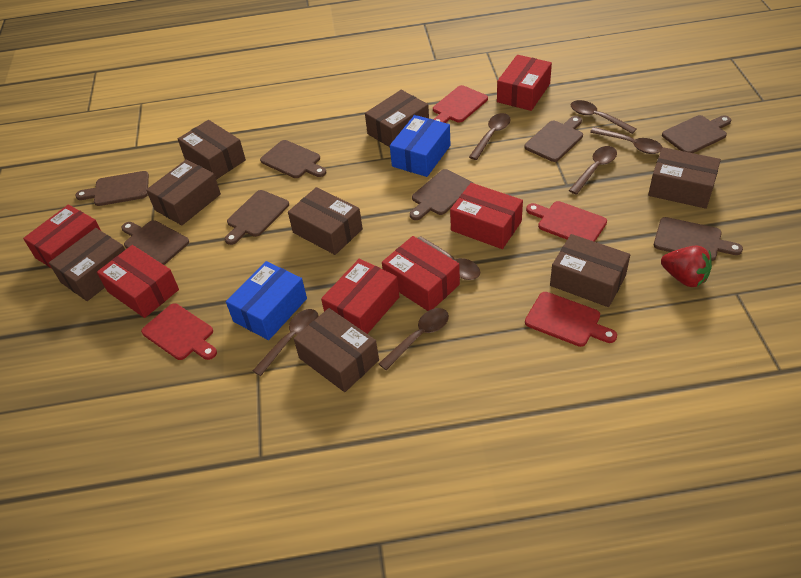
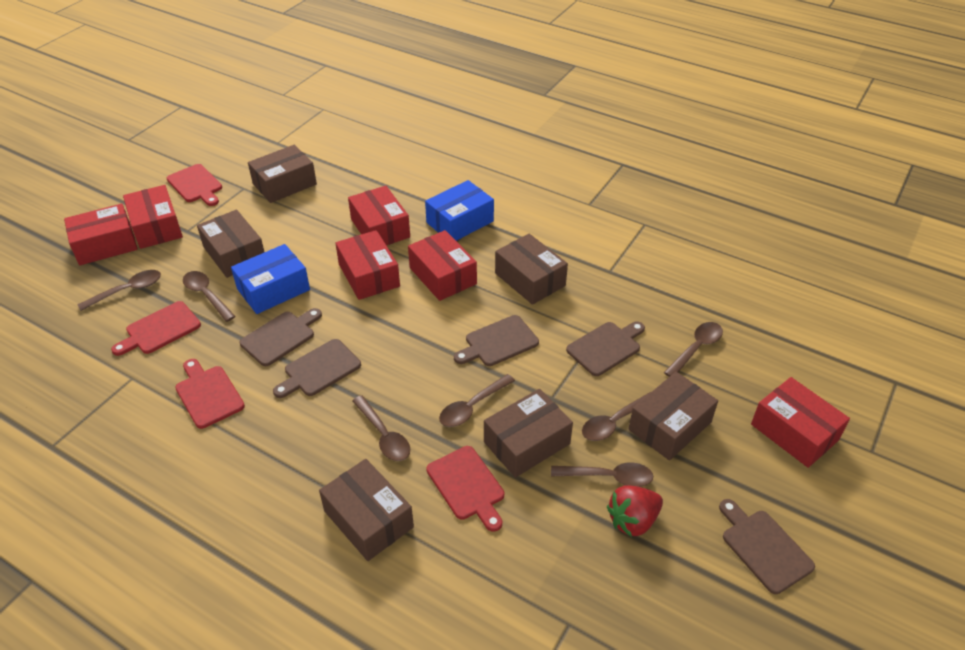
brown box: 8 -> 6
brown cutting board: 8 -> 5

